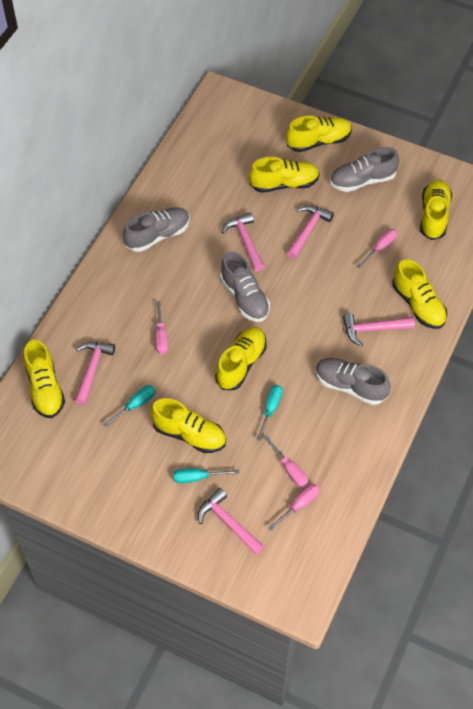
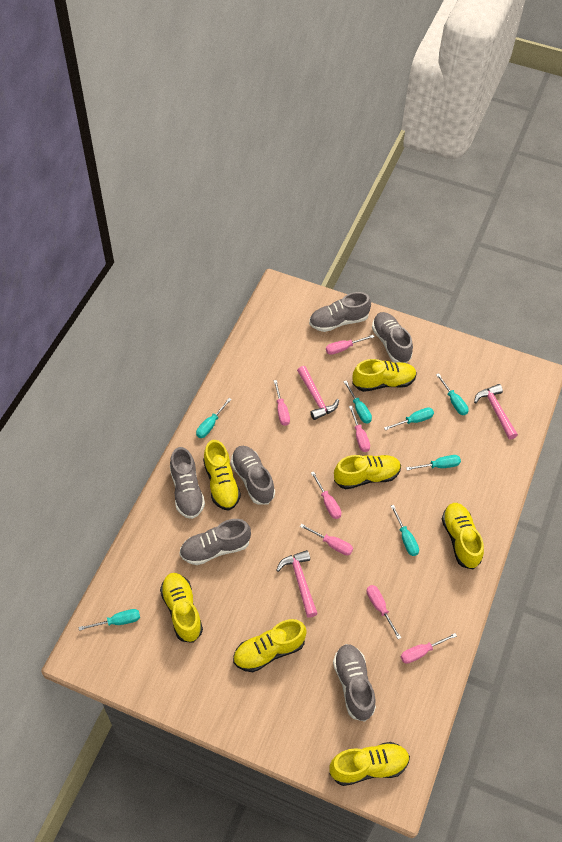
grey shoe: 4 -> 6
pink hammer: 5 -> 3
pink screwdriver: 4 -> 7
turquoise screwdriver: 3 -> 7

